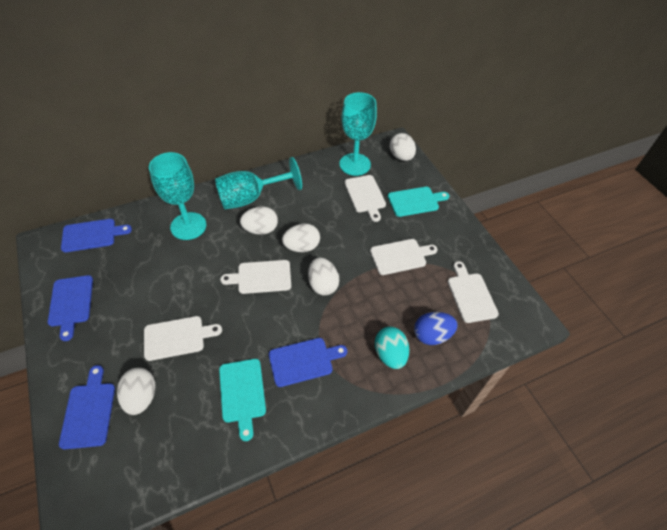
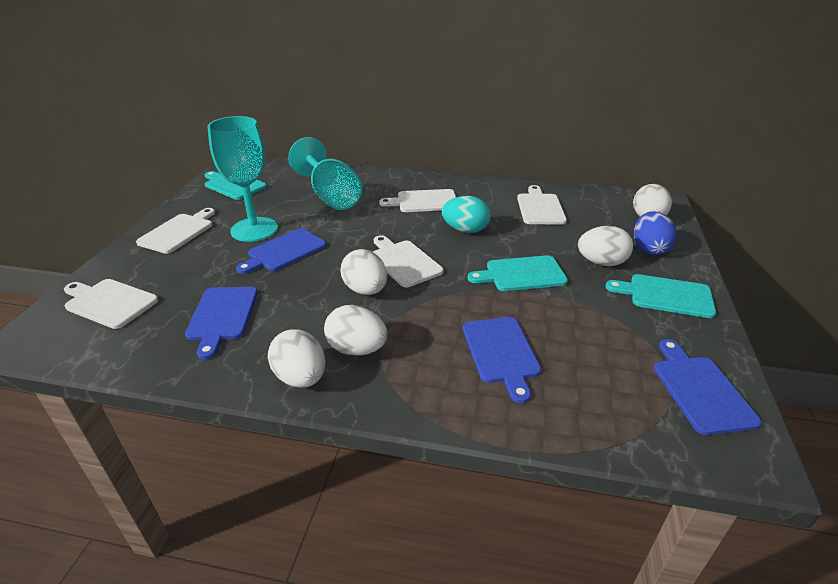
turquoise cutting board: 2 -> 3
turquoise goblet: 3 -> 2

